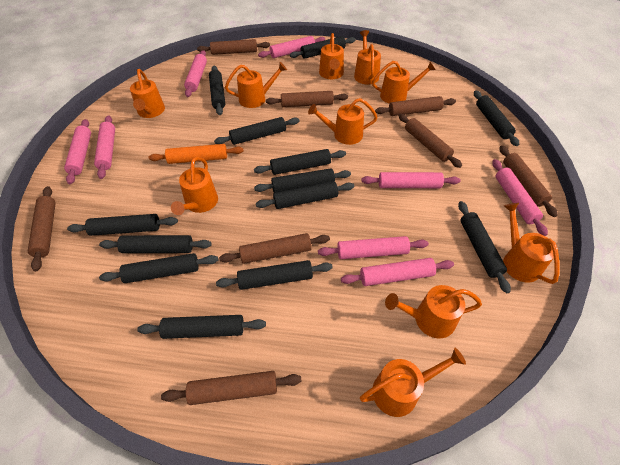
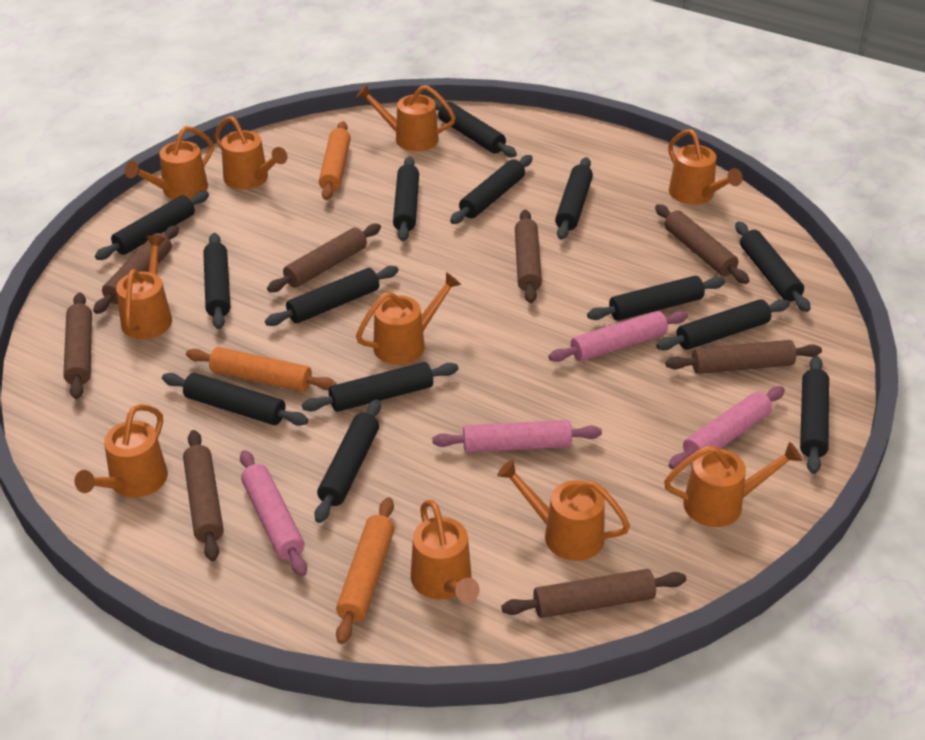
black rolling pin: 13 -> 14
orange rolling pin: 1 -> 3
pink rolling pin: 8 -> 4

